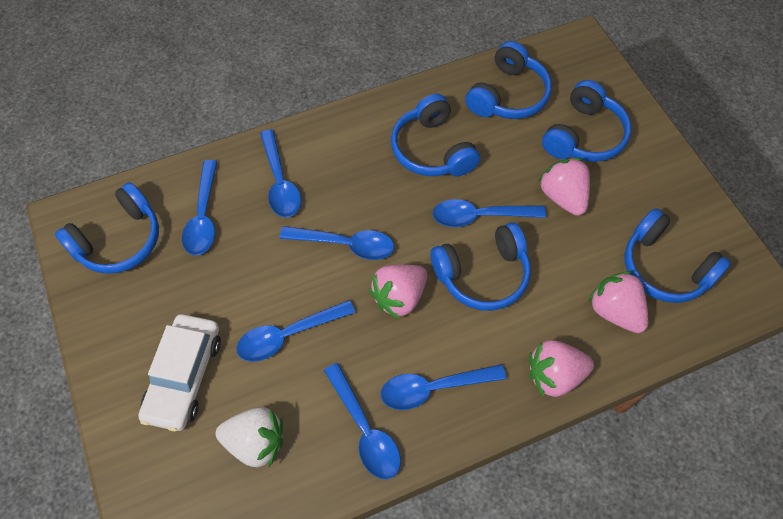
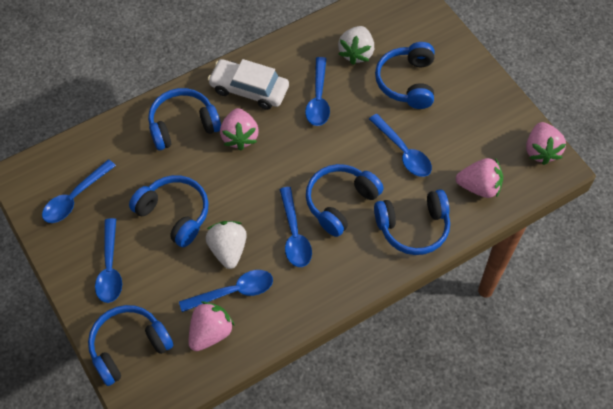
blue spoon: 7 -> 6
white strawberry: 1 -> 2

